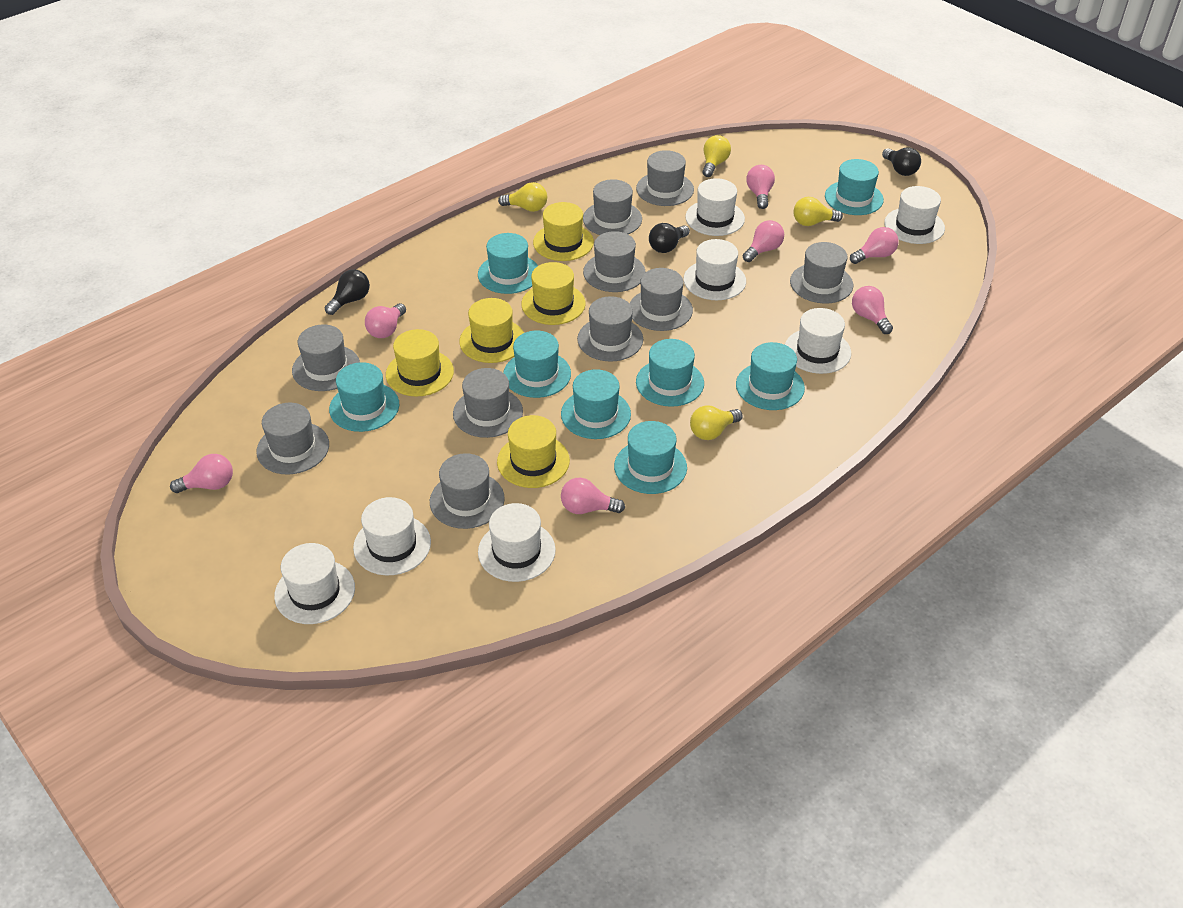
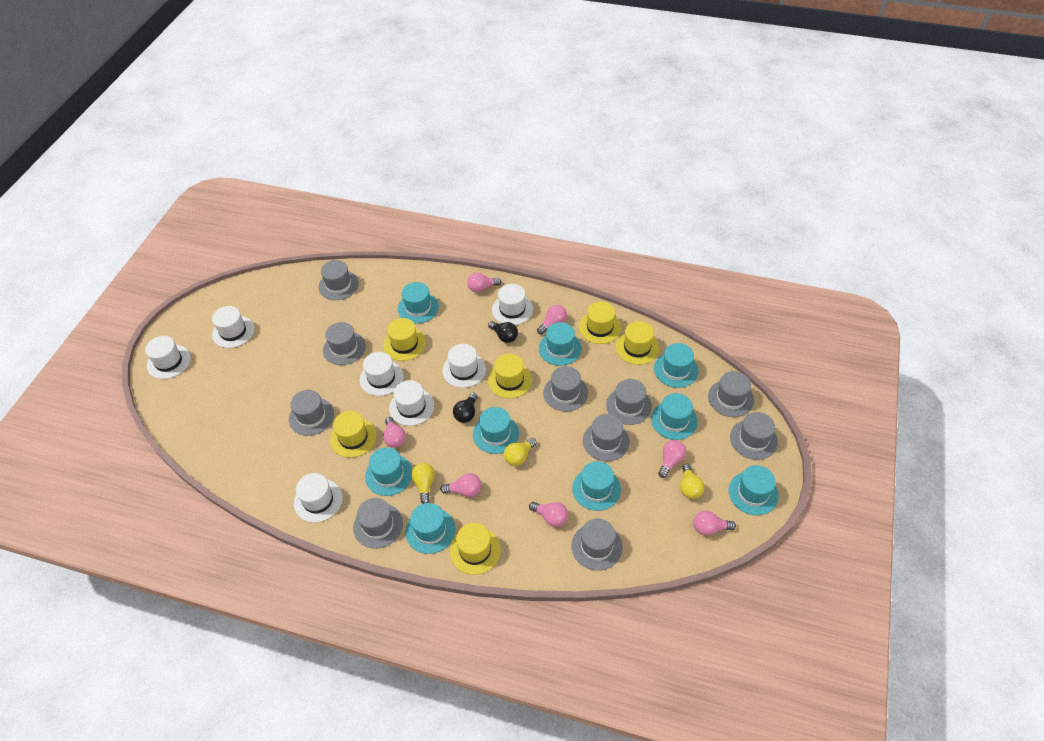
black light bulb: 3 -> 2
turquoise hat: 8 -> 9
yellow hat: 5 -> 6
yellow light bulb: 4 -> 3

